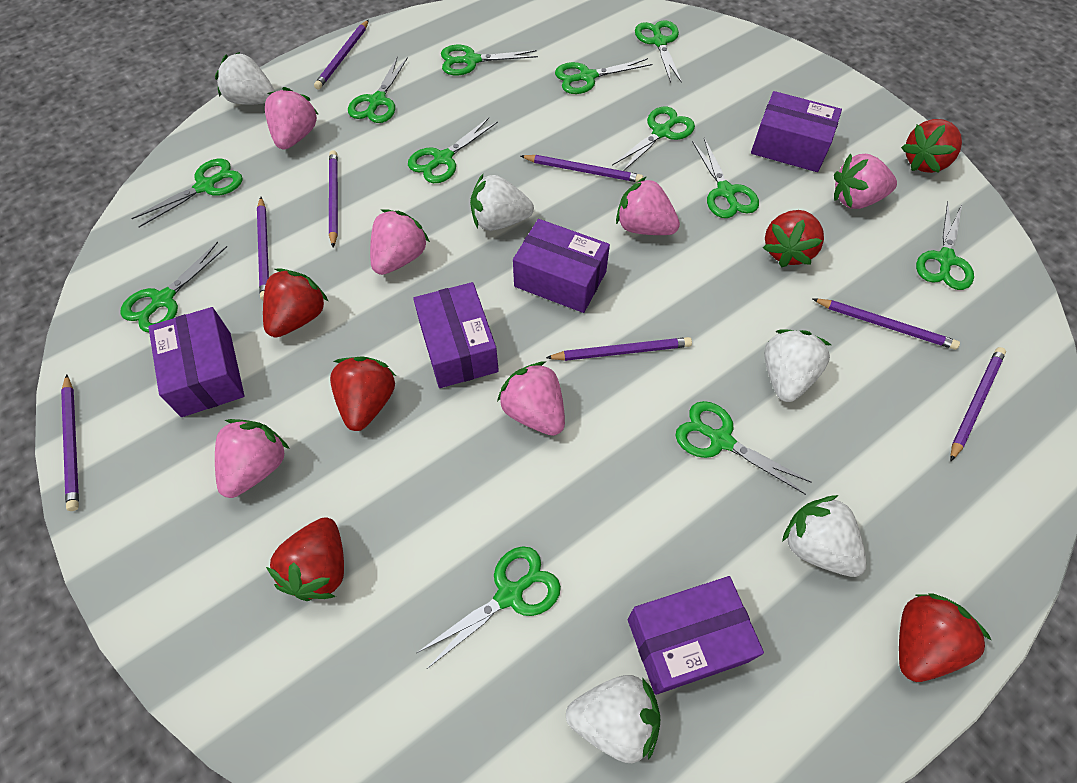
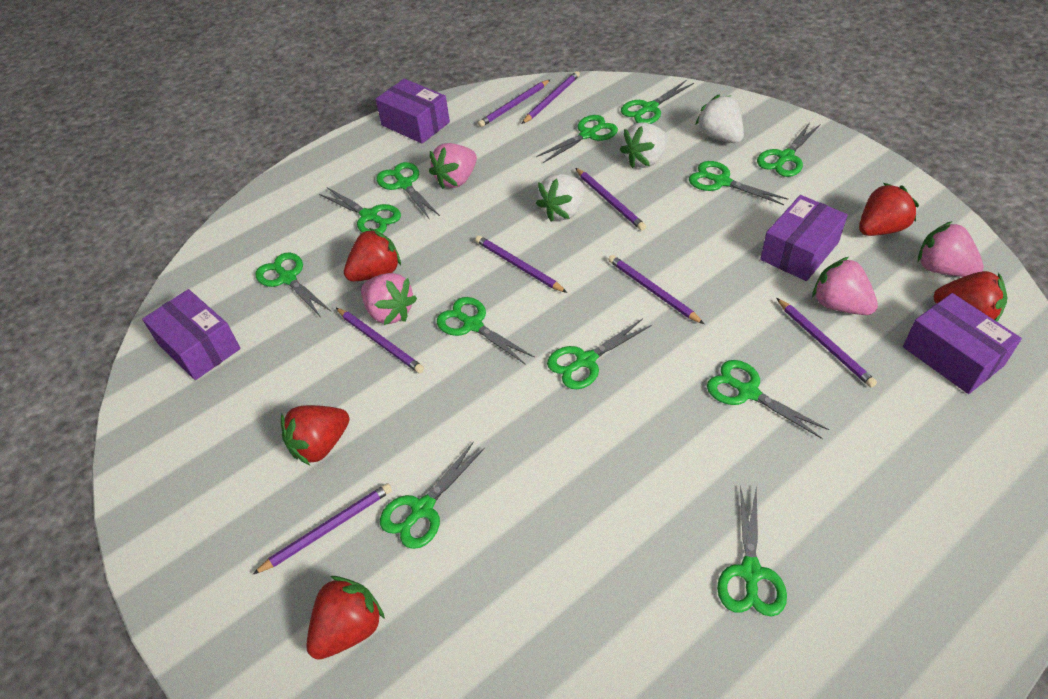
pink strawberry: 6 -> 4
purple box: 5 -> 4
red strawberry: 6 -> 5
white strawberry: 5 -> 3

